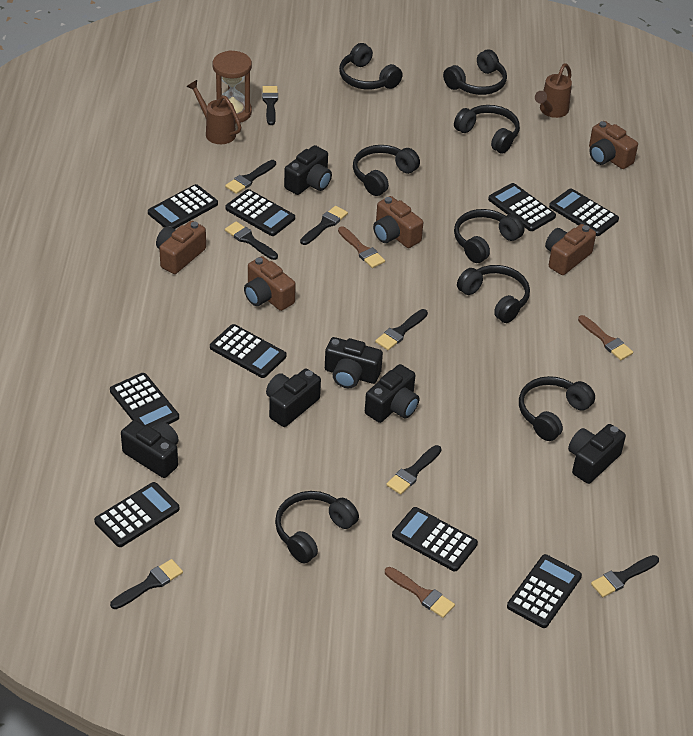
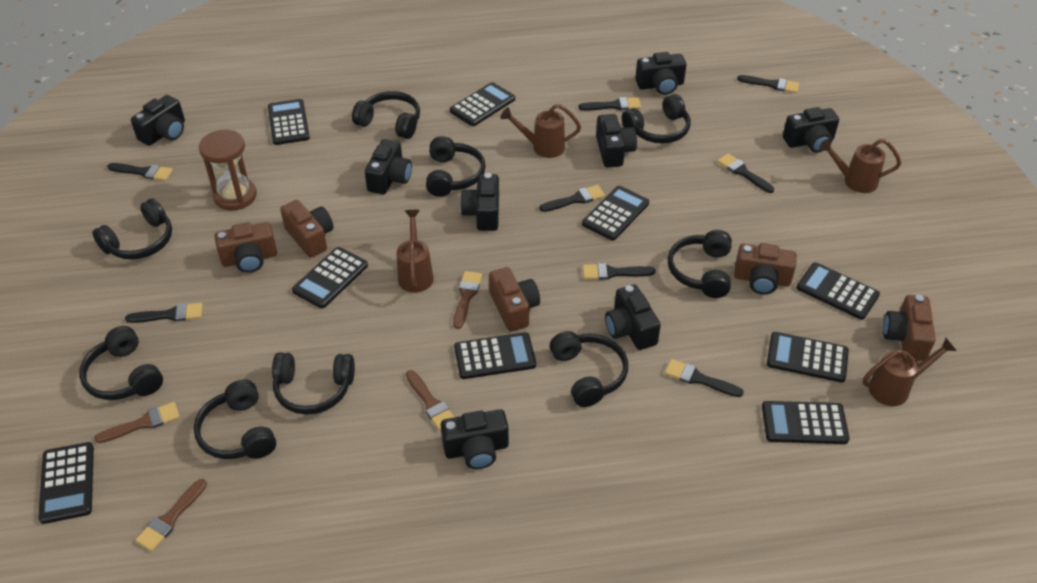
black camera: 6 -> 8
black headphones: 8 -> 9
brown brush: 3 -> 4
brown watering can: 2 -> 4

